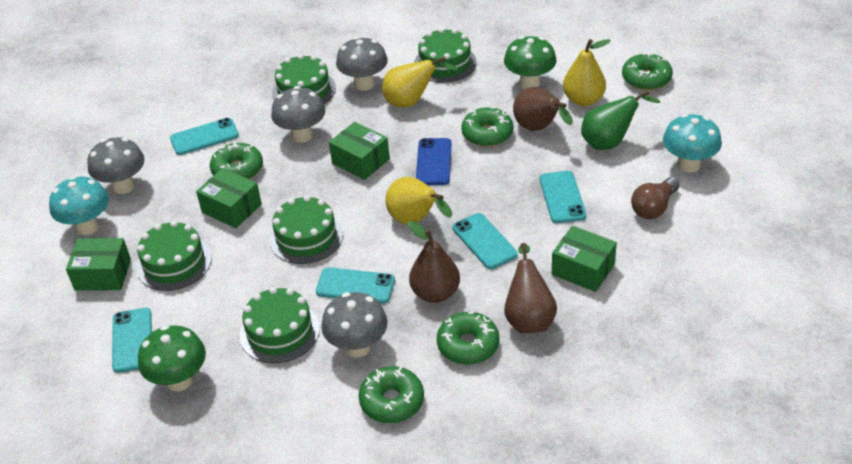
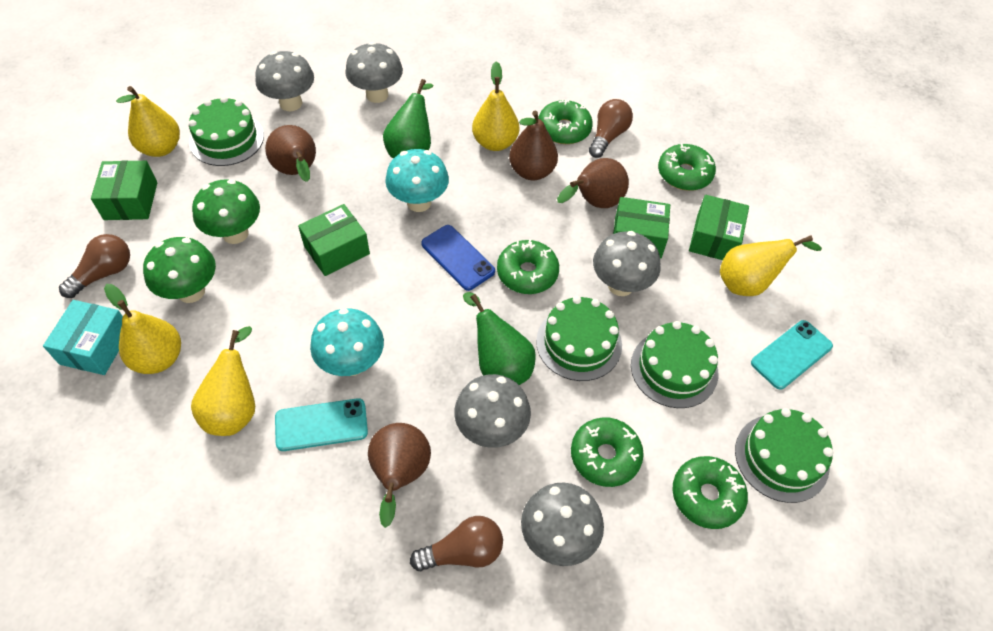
brown light bulb: 1 -> 3
brown pear: 3 -> 4
green cake: 5 -> 4
green pear: 1 -> 2
grey mushroom: 4 -> 5
turquoise box: 0 -> 1
turquoise phone: 5 -> 2
yellow pear: 3 -> 5

